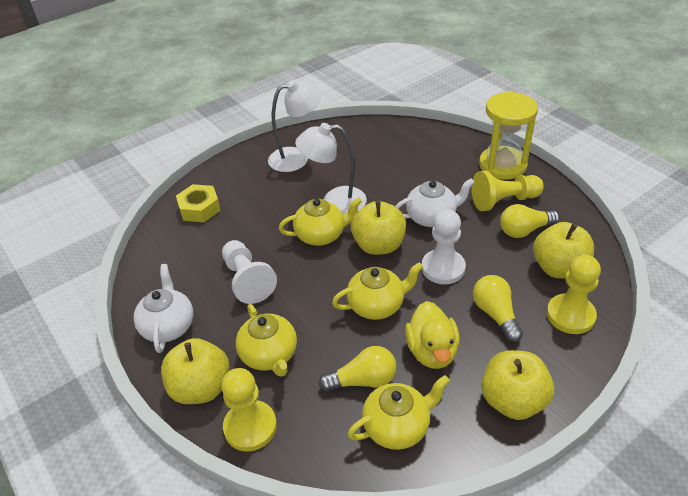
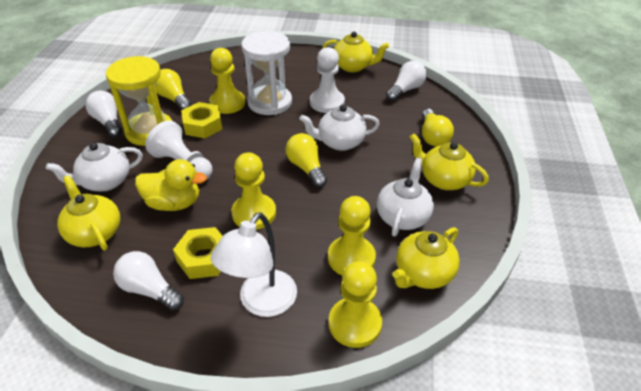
white hourglass: 0 -> 1
white lamp: 2 -> 1
white light bulb: 0 -> 3
white teapot: 2 -> 3
yellow apple: 4 -> 0
yellow nut: 1 -> 2
yellow pawn: 3 -> 4

